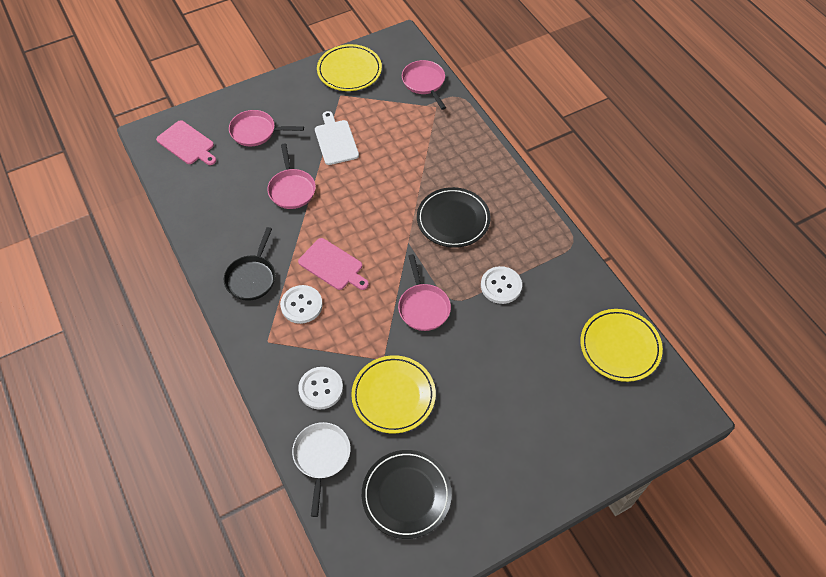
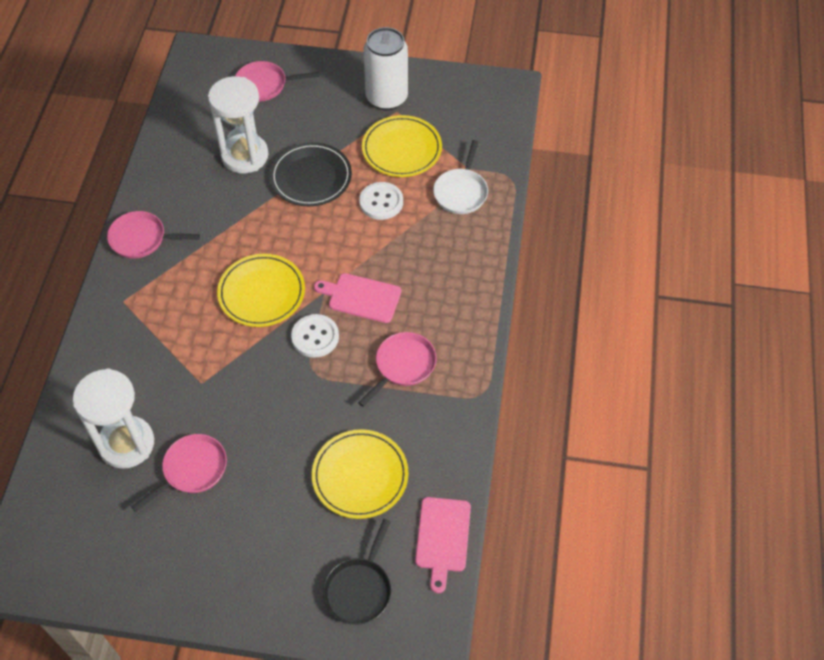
black plate: 2 -> 1
white button: 3 -> 2
white can: 0 -> 1
white cutting board: 1 -> 0
white hourglass: 0 -> 2

